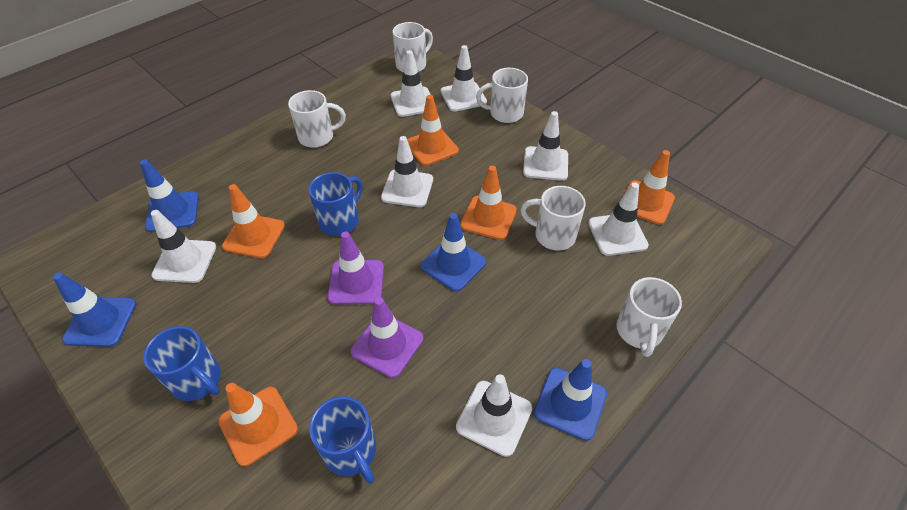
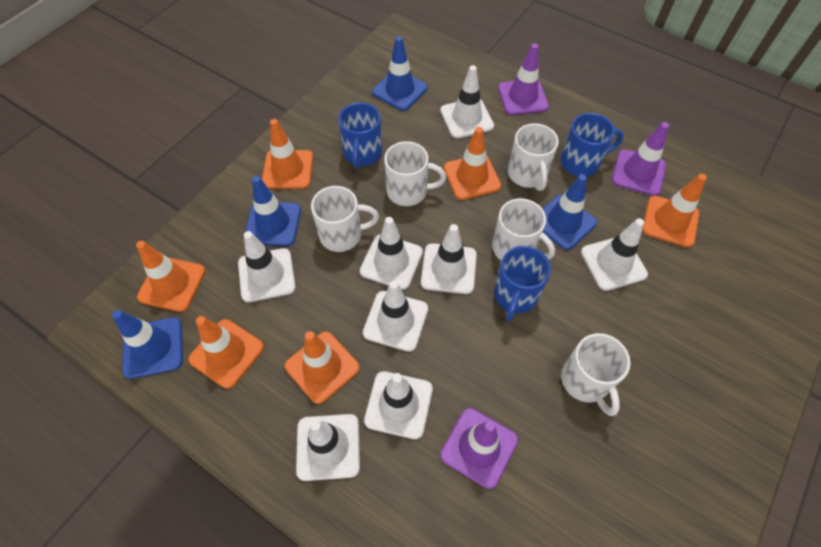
orange traffic cone: 5 -> 6
purple traffic cone: 2 -> 3
white traffic cone: 7 -> 8

